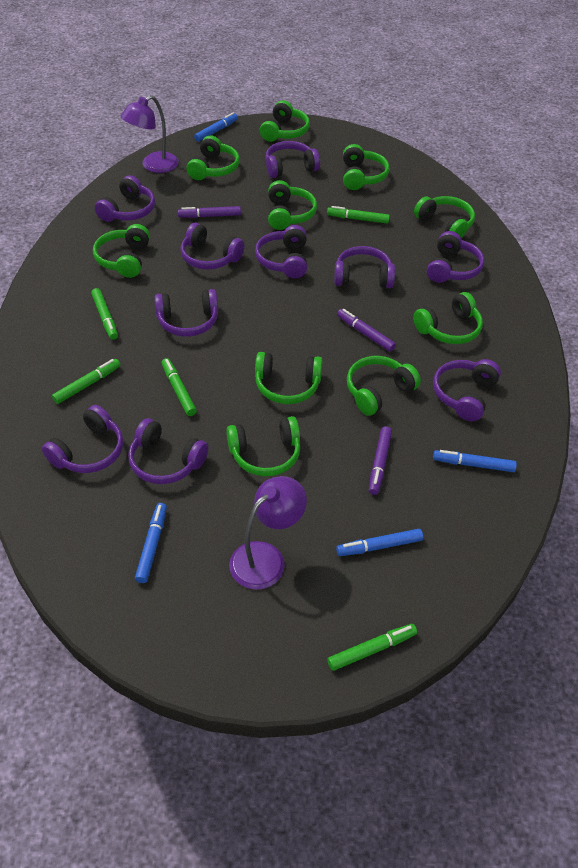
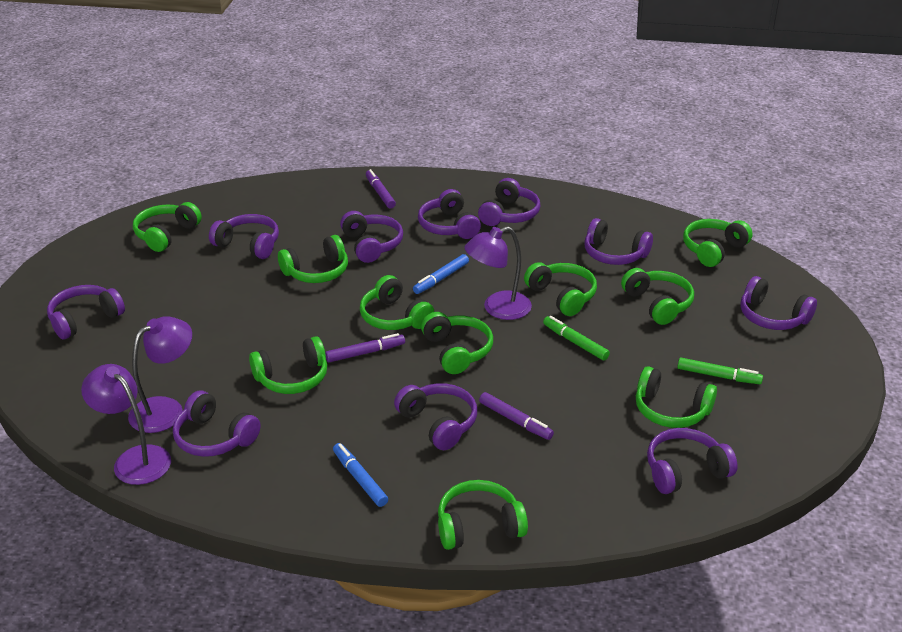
blue marker: 4 -> 2
green marker: 5 -> 2
purple lamp: 2 -> 3

